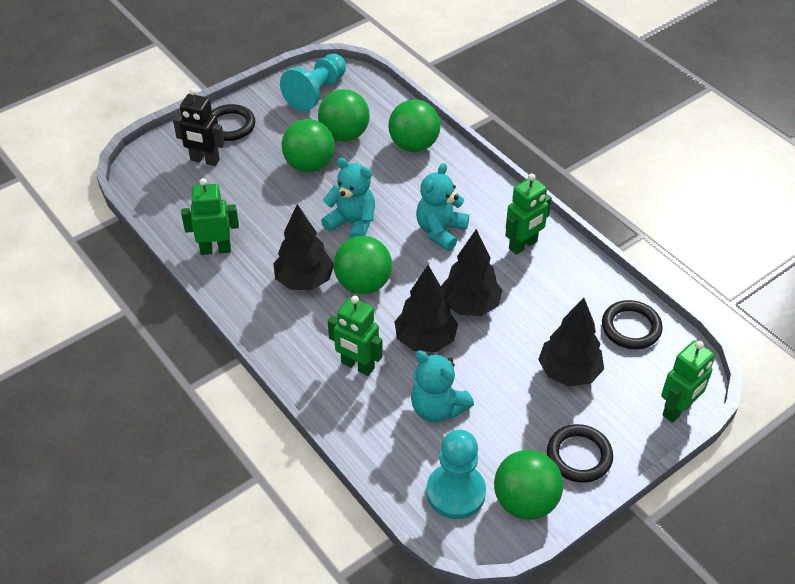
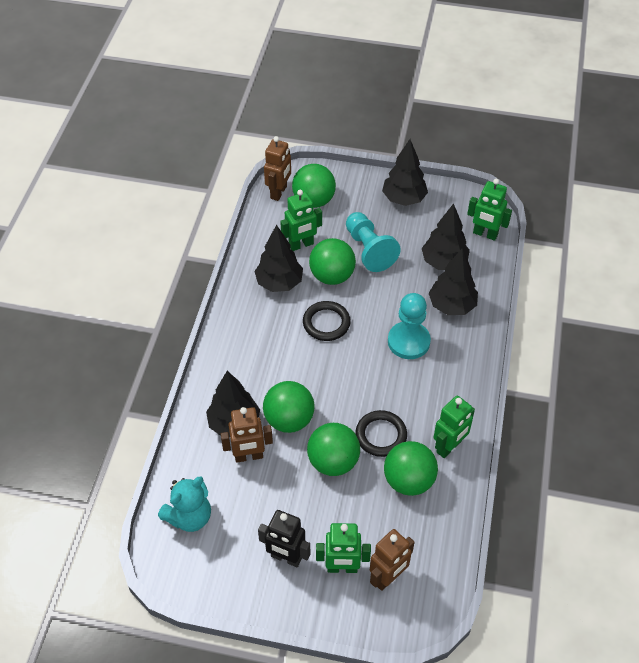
black ring: 3 -> 2
black tree: 4 -> 5
brown robot: 0 -> 3
turquoise teddy bear: 3 -> 1

